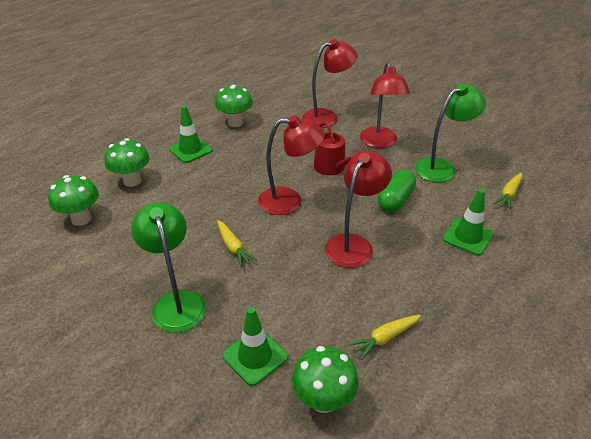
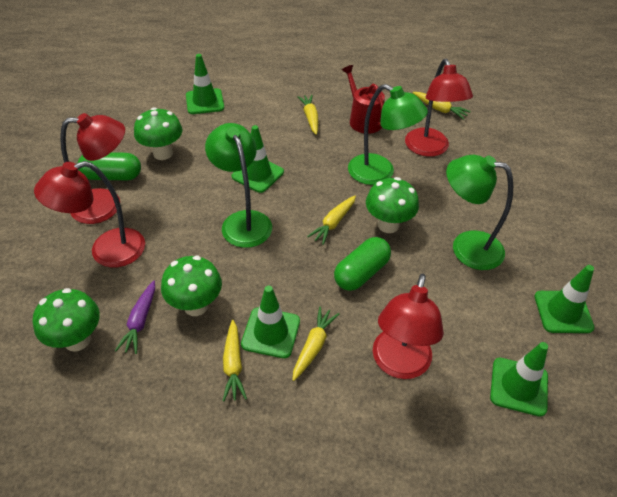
green capsule: 1 -> 2
green lamp: 2 -> 3
green traffic cone: 3 -> 5
purple carrot: 0 -> 1
yellow carrot: 3 -> 5

